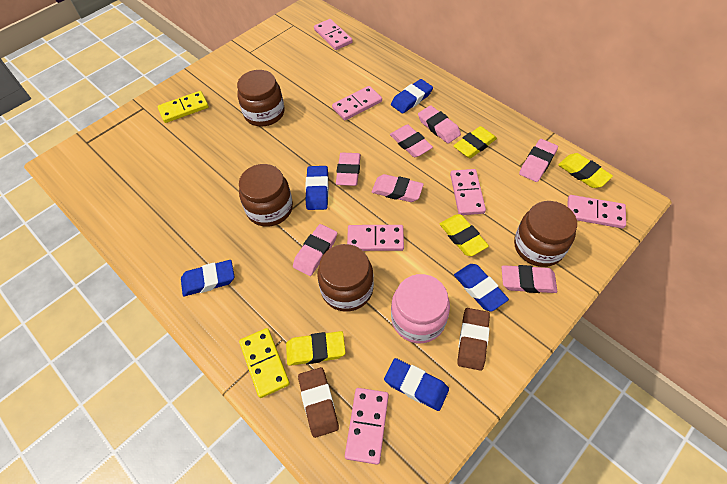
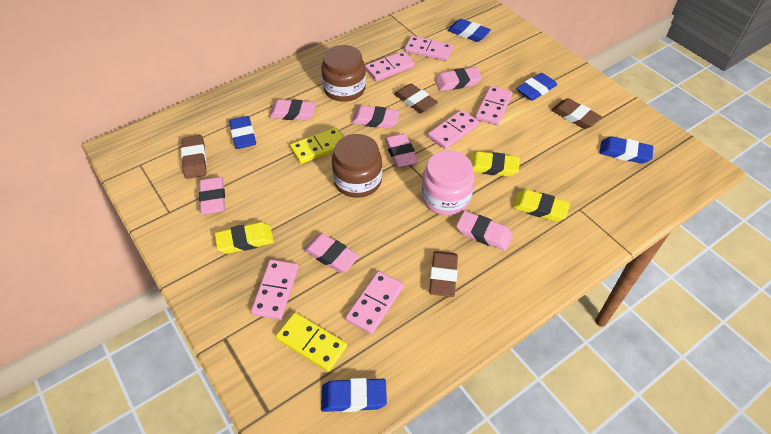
brown eraser: 2 -> 4
brown jar: 4 -> 2
yellow eraser: 4 -> 3

